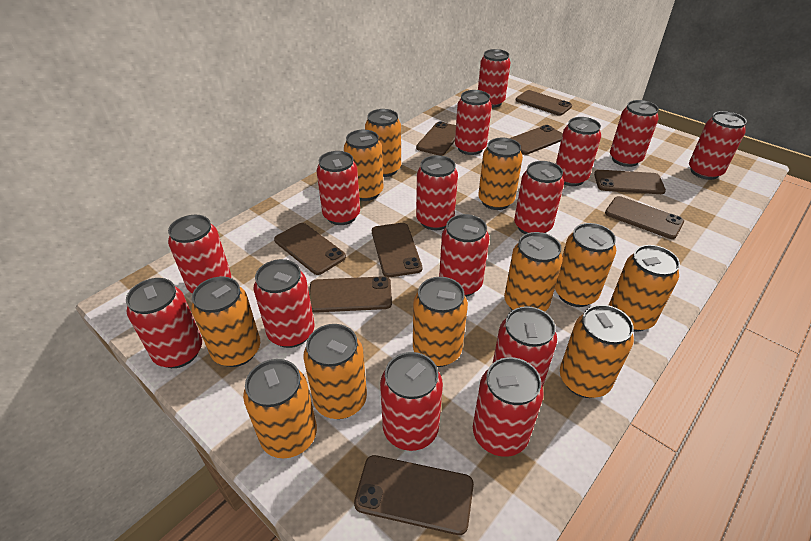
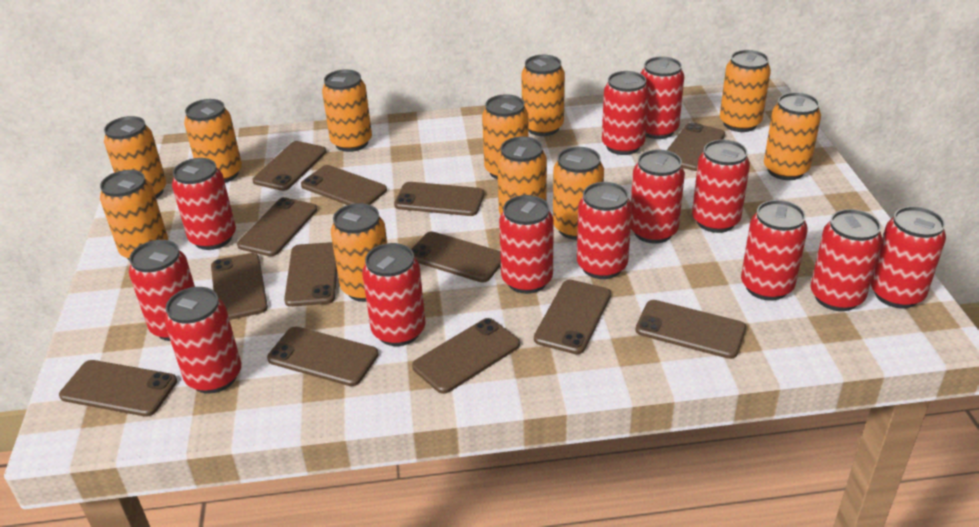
brown phone: 9 -> 13
red can: 15 -> 13

